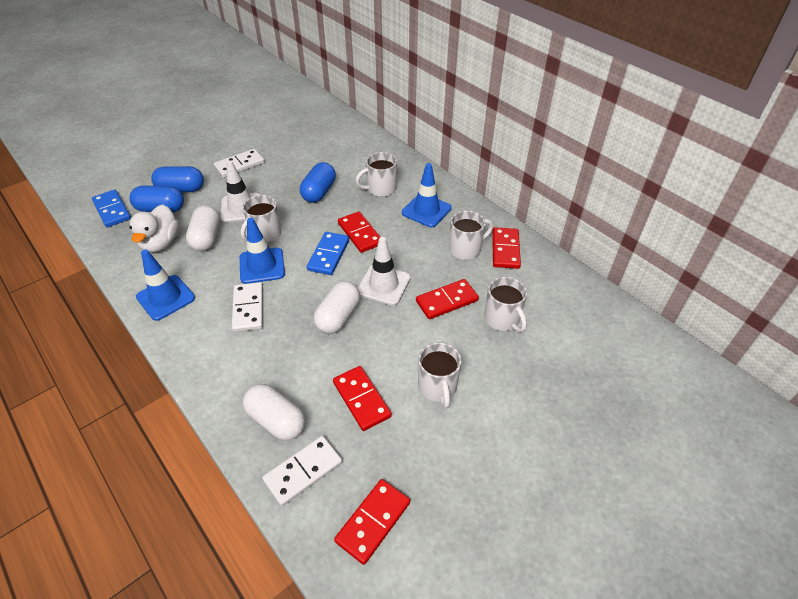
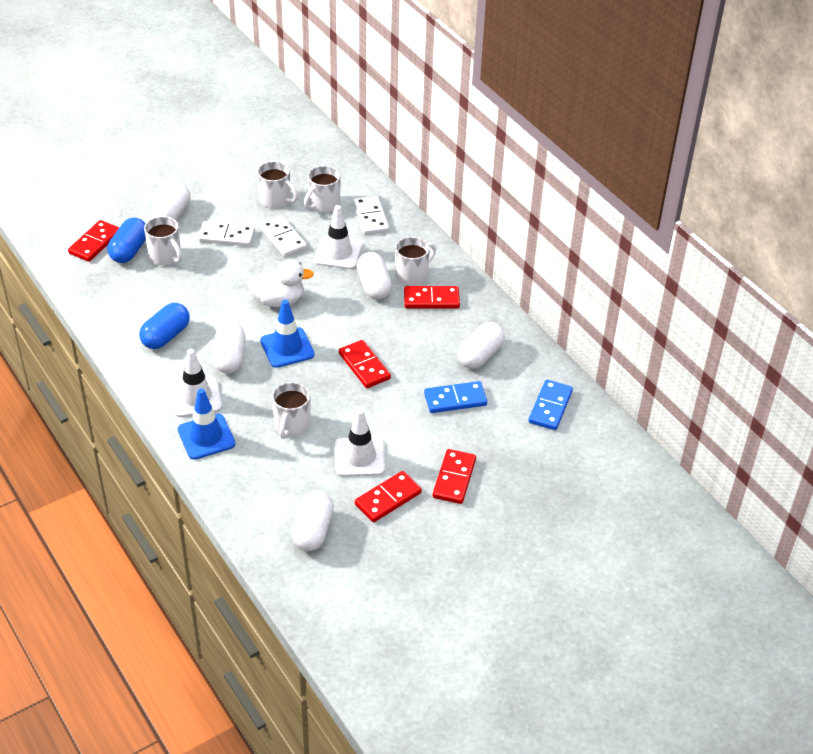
blue capsule: 3 -> 2
blue traffic cone: 3 -> 2
white capsule: 3 -> 5
white traffic cone: 2 -> 3

